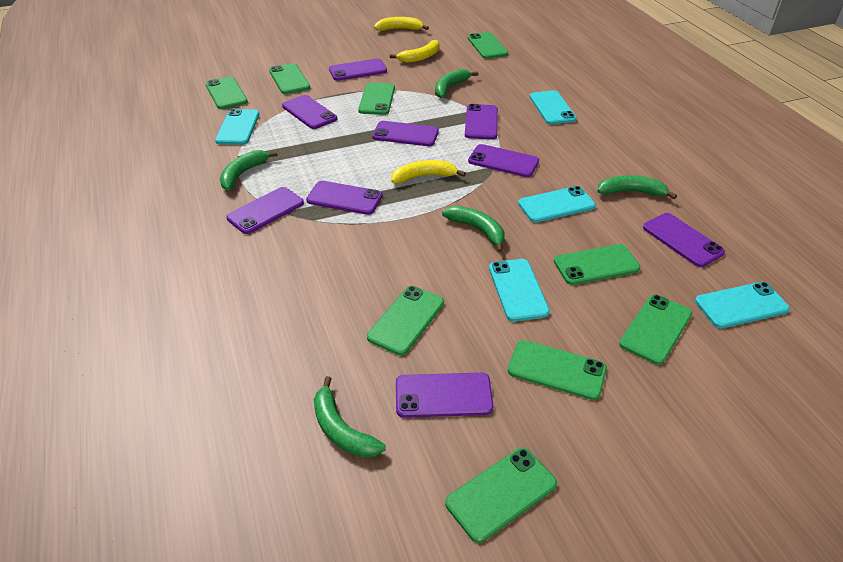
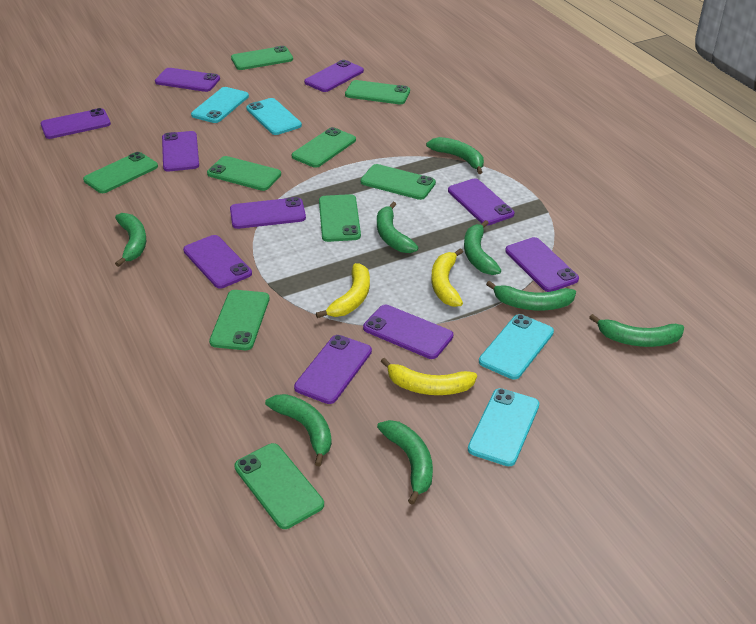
green banana: 5 -> 8
purple phone: 9 -> 10
turquoise phone: 5 -> 4

